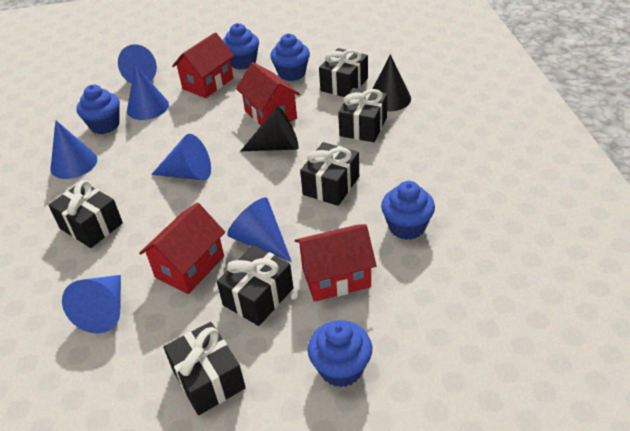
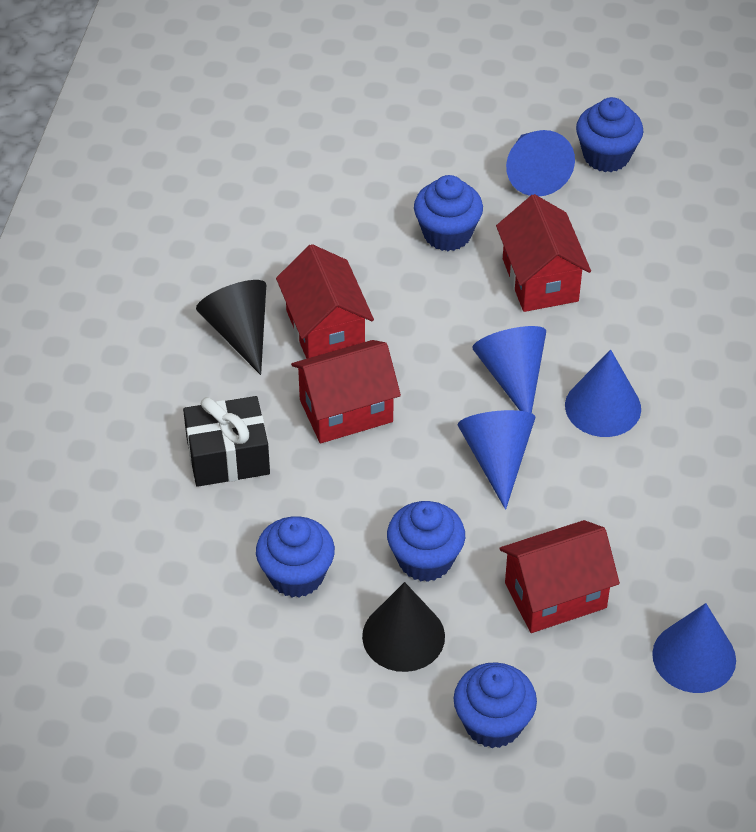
black gift: 6 -> 1
blue cone: 6 -> 5

